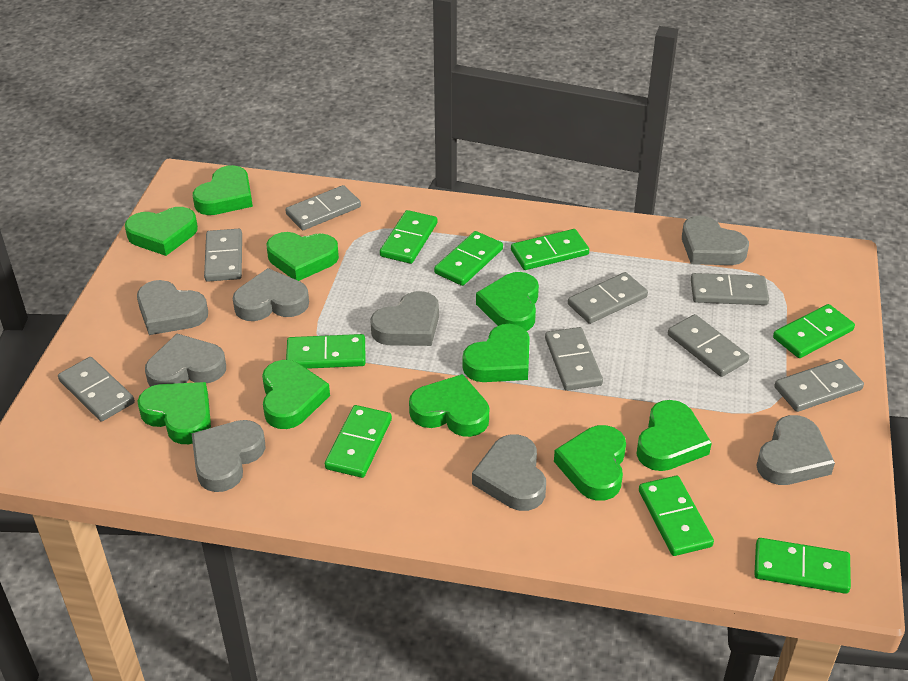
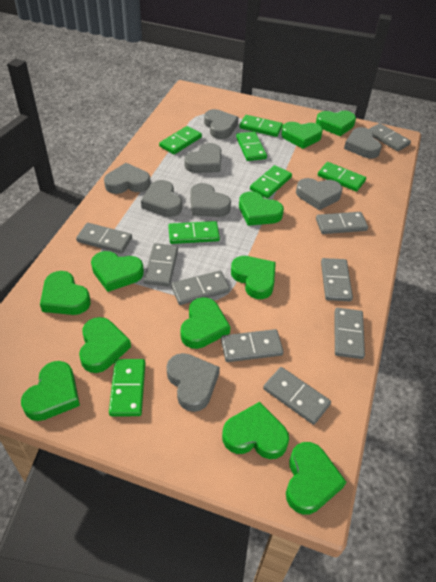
green domino: 8 -> 7
green heart: 10 -> 11
grey domino: 8 -> 9

